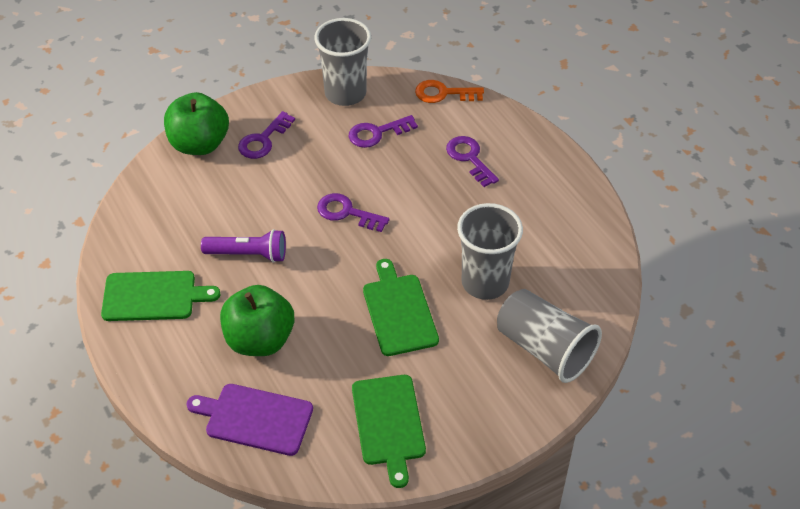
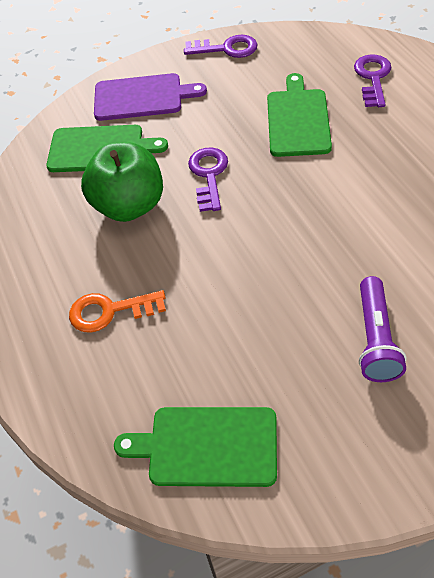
green apple: 2 -> 1
grey cup: 3 -> 0
purple key: 4 -> 3

